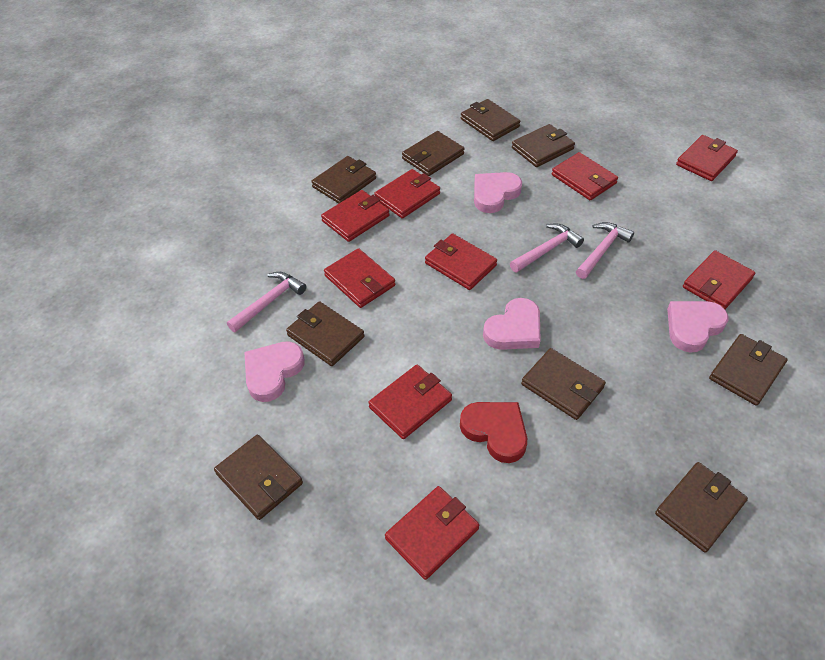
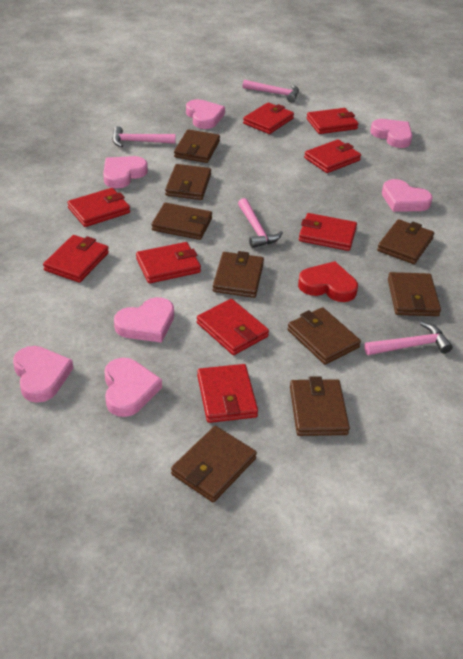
pink hammer: 3 -> 4
pink heart: 4 -> 7

